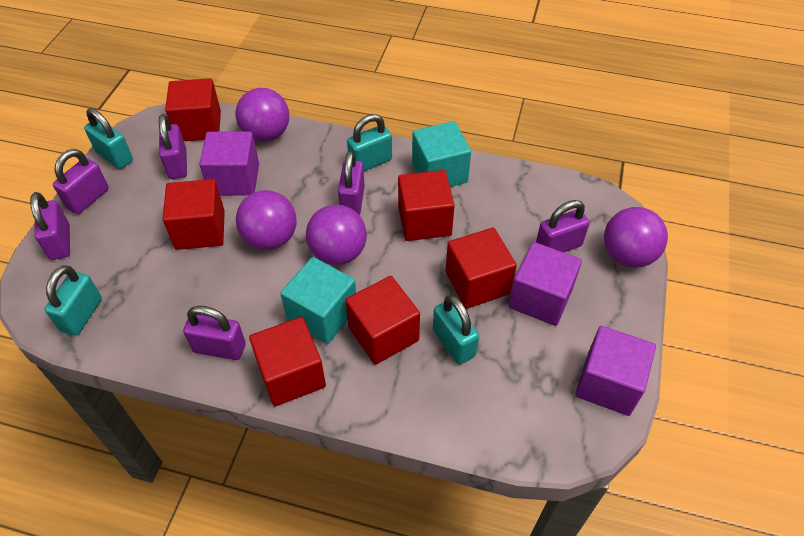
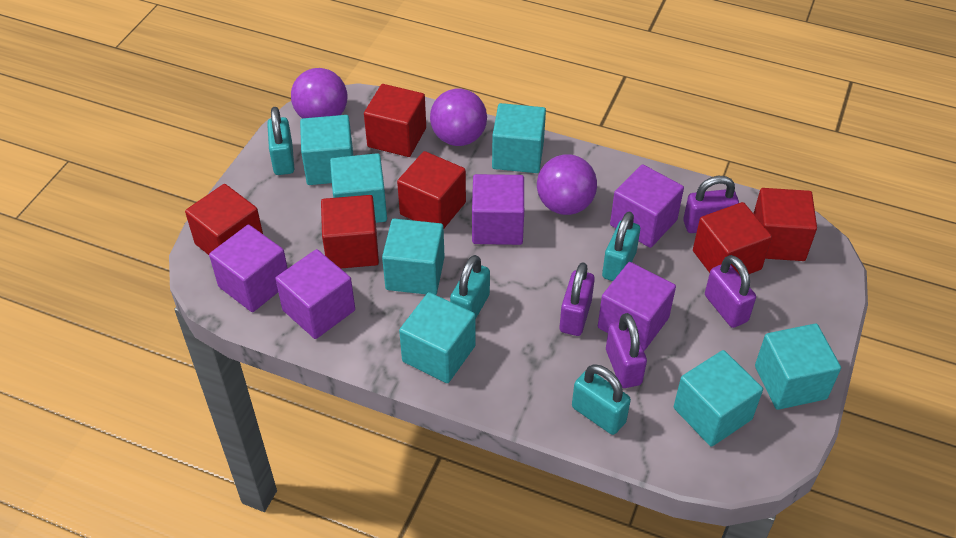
purple ball: 4 -> 3
purple cube: 3 -> 5
purple padlock: 6 -> 4
turquoise cube: 2 -> 7

